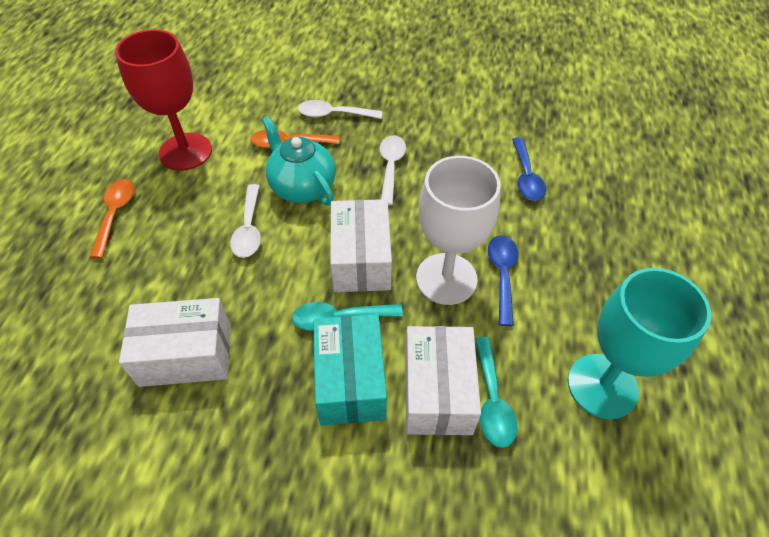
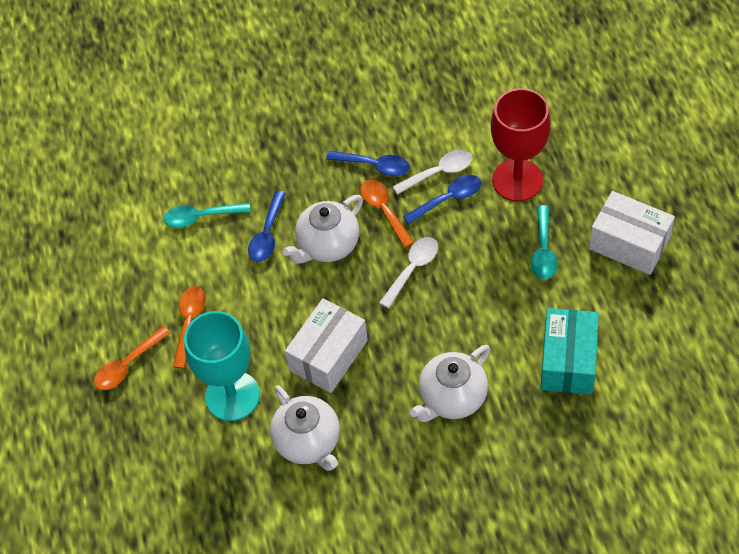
blue spoon: 2 -> 3
orange spoon: 2 -> 3
turquoise teapot: 1 -> 0
white box: 3 -> 2
white goblet: 1 -> 0
white spoon: 3 -> 2
white teapot: 0 -> 3

